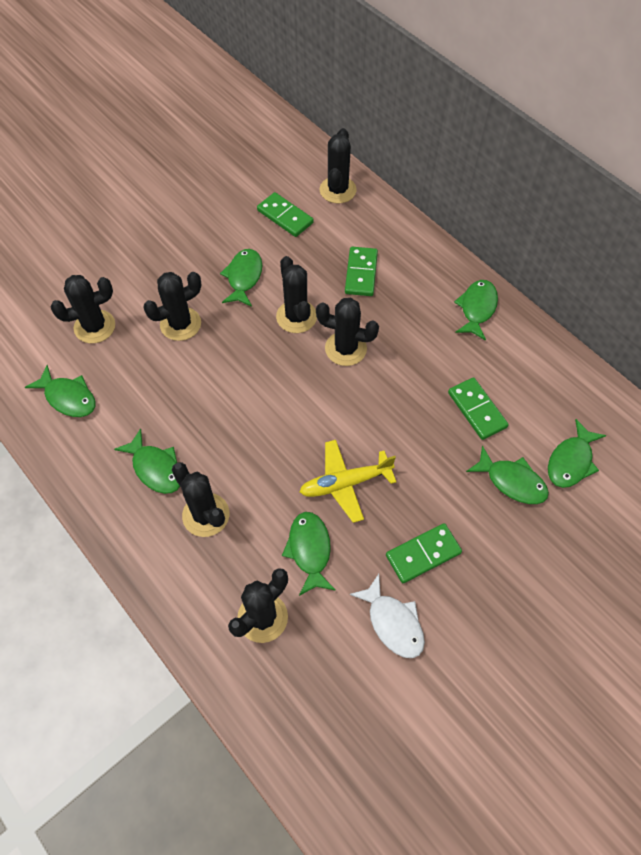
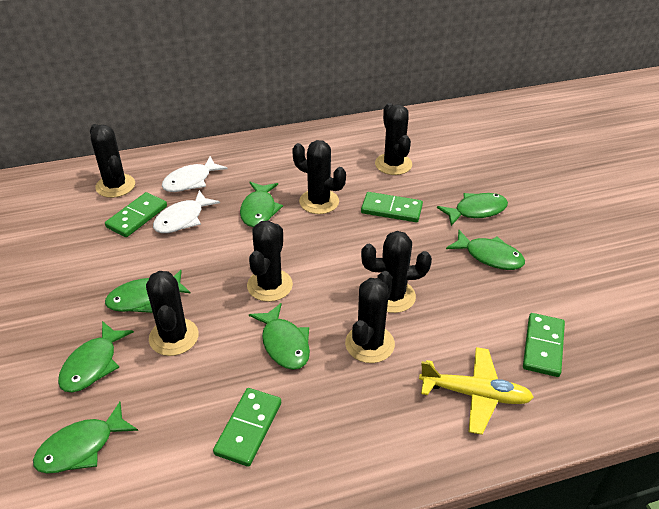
white fish: 1 -> 2

